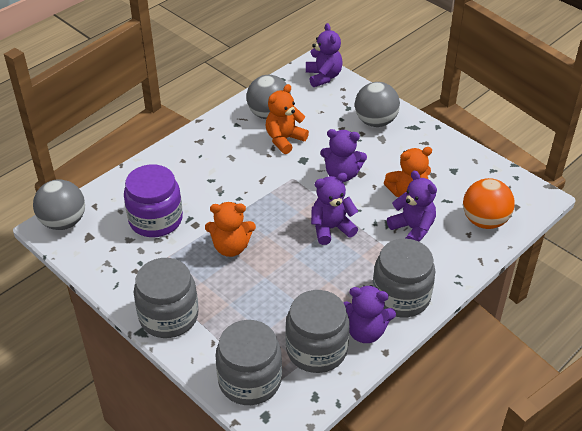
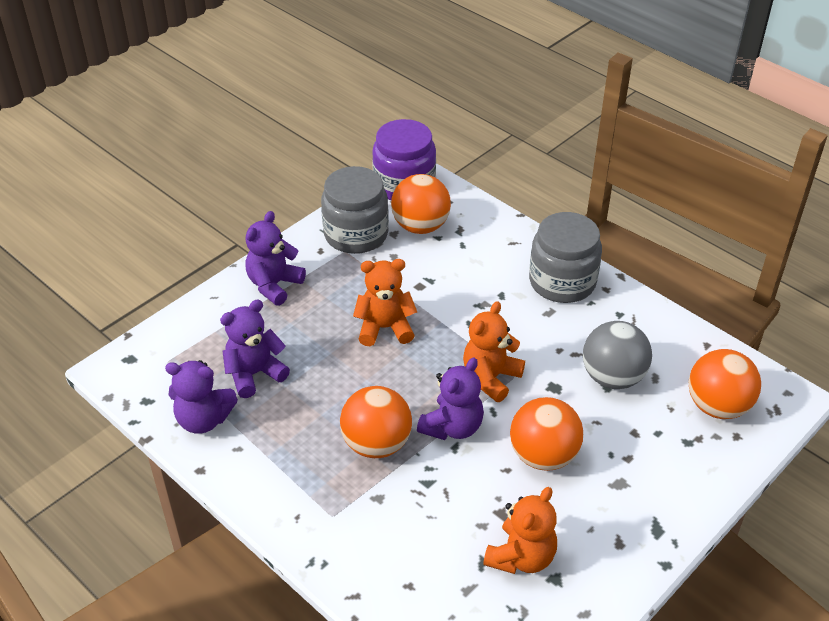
grey ball: 3 -> 1
grey jar: 4 -> 2
orange ball: 1 -> 4
purple teddy bear: 5 -> 4

